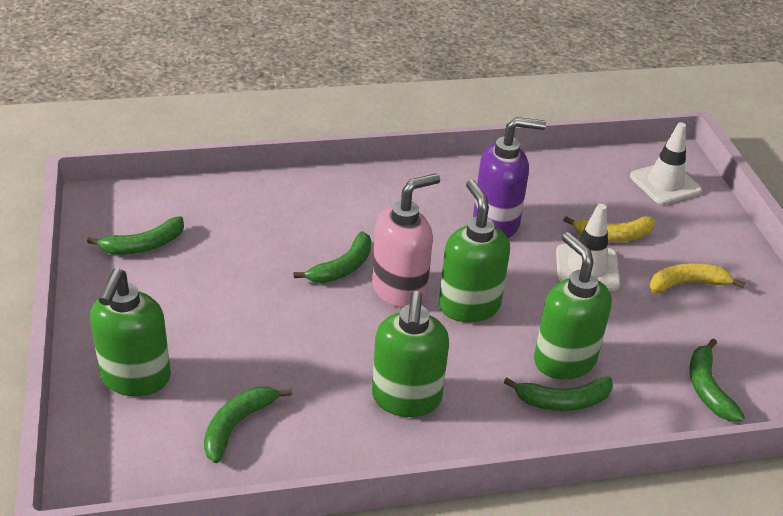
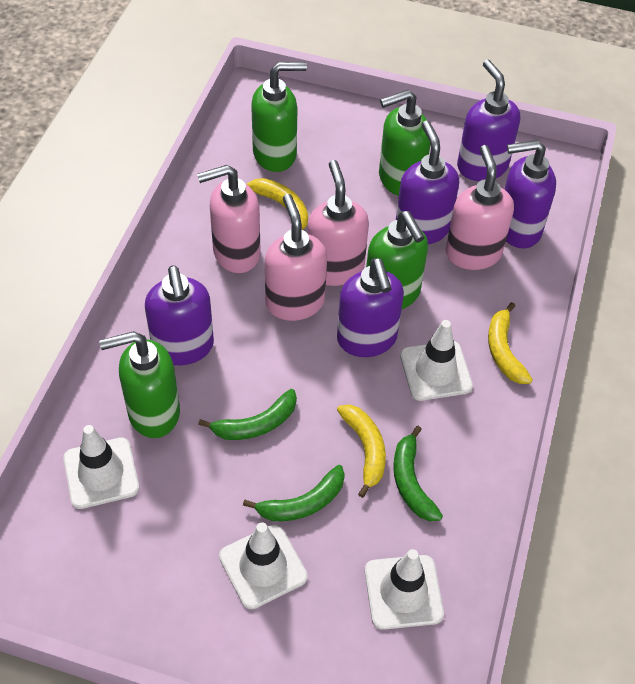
green banana: 5 -> 3
pink soap dispenser: 1 -> 4
purple soap dispenser: 1 -> 5
white traffic cone: 2 -> 4
yellow banana: 2 -> 3

